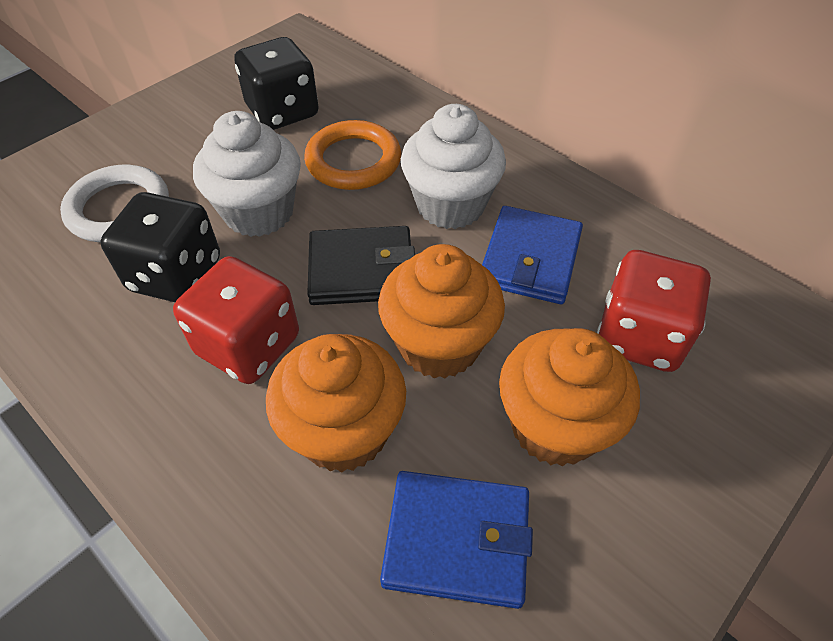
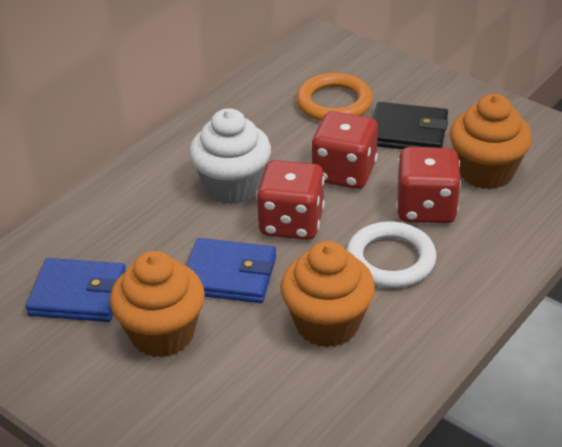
black dice: 2 -> 0
red dice: 2 -> 3
white cupcake: 2 -> 1

